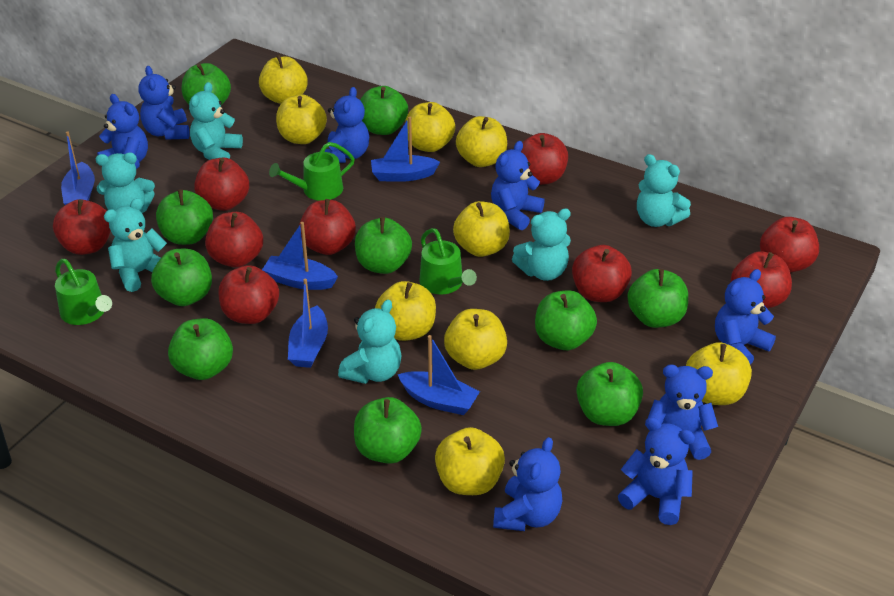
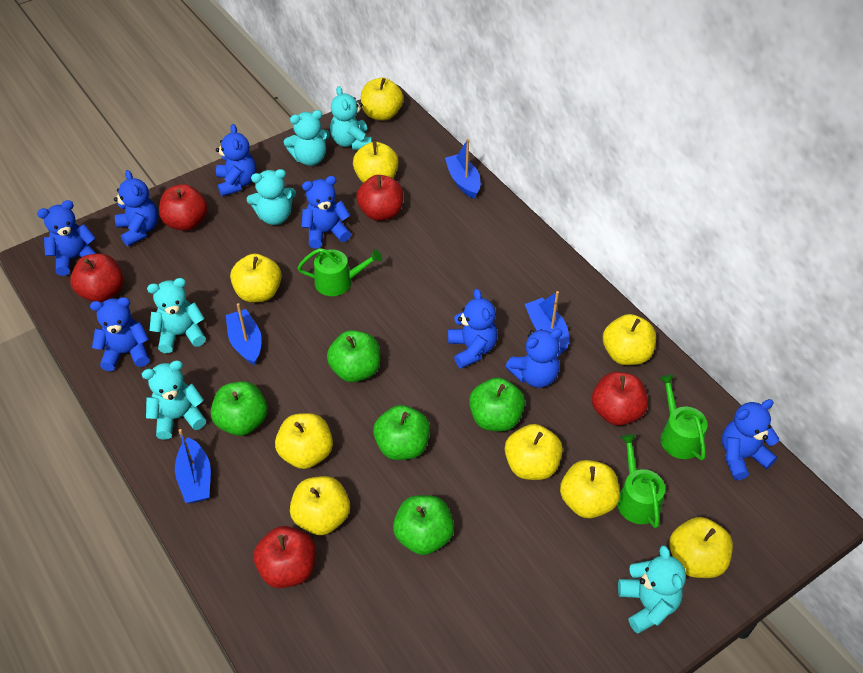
blue boat: 5 -> 4
green apple: 10 -> 5
red apple: 9 -> 5

